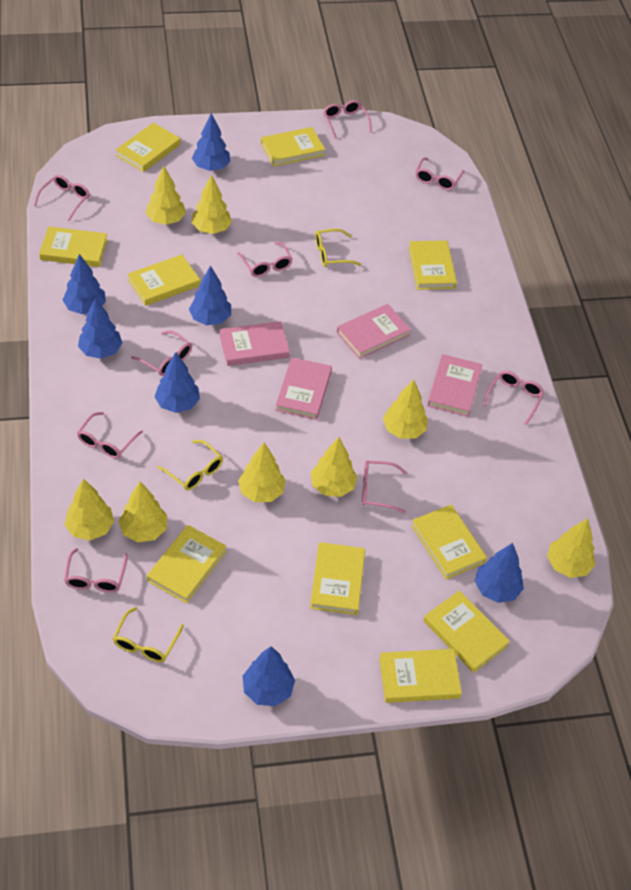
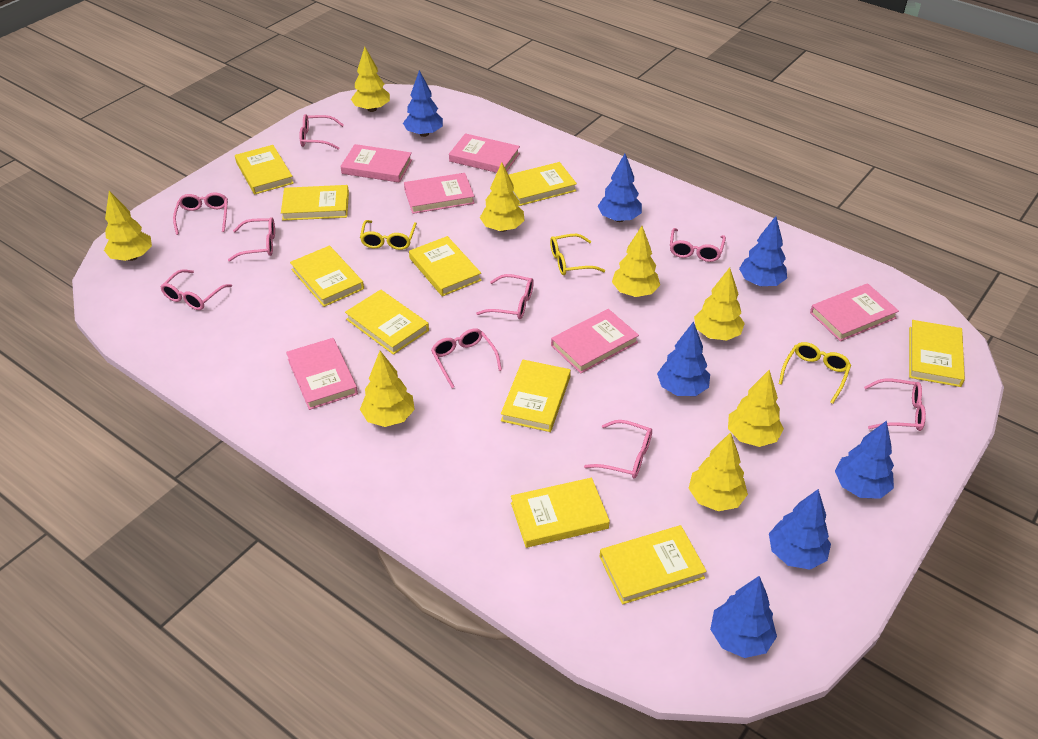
pink book: 4 -> 6

